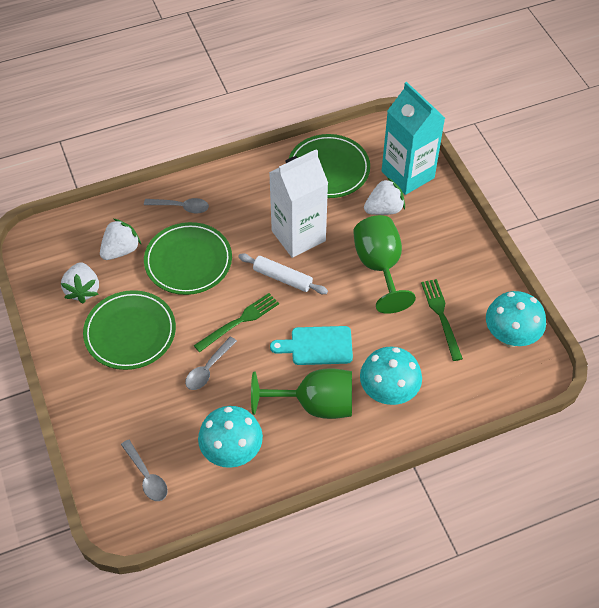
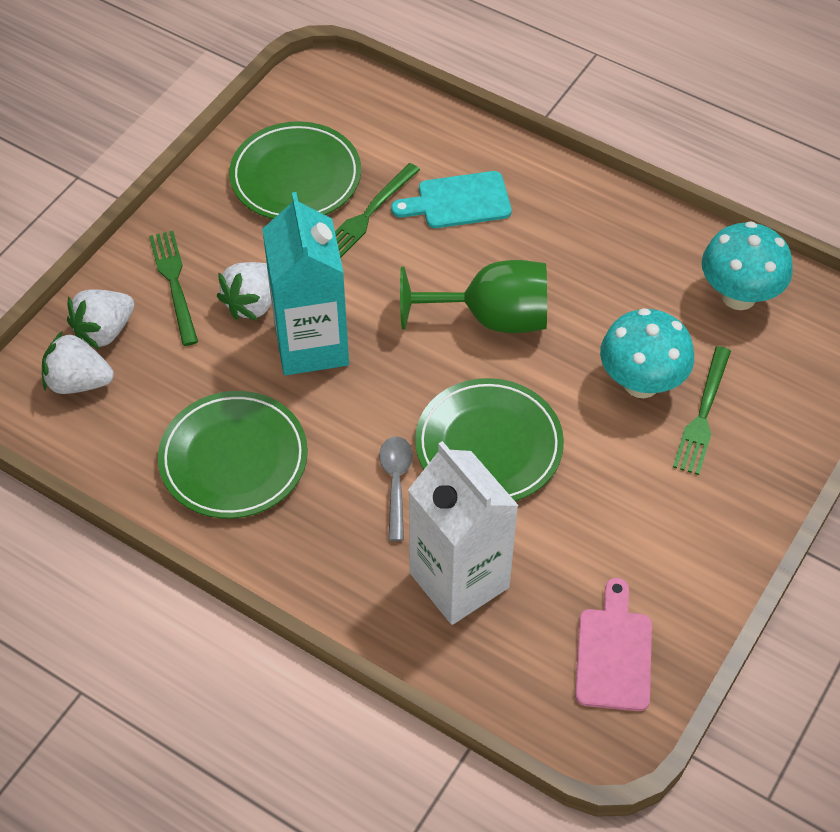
green fork: 2 -> 3
green goblet: 2 -> 1
grey spoon: 3 -> 1
pink cutting board: 0 -> 1
turquoise mushroom: 3 -> 2
white rolling pin: 1 -> 0

